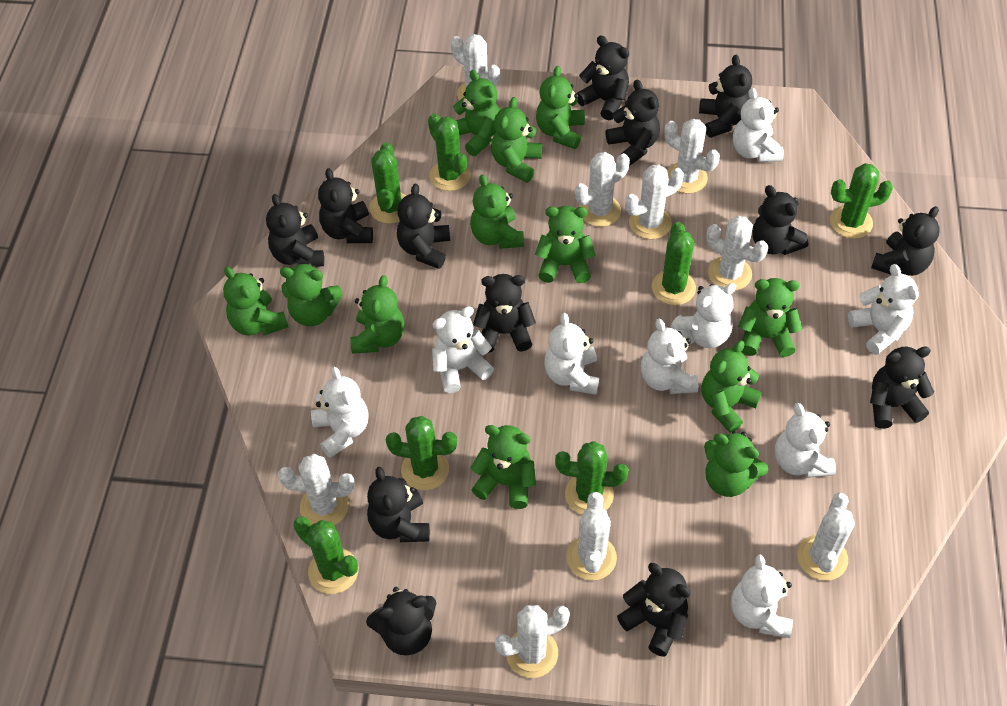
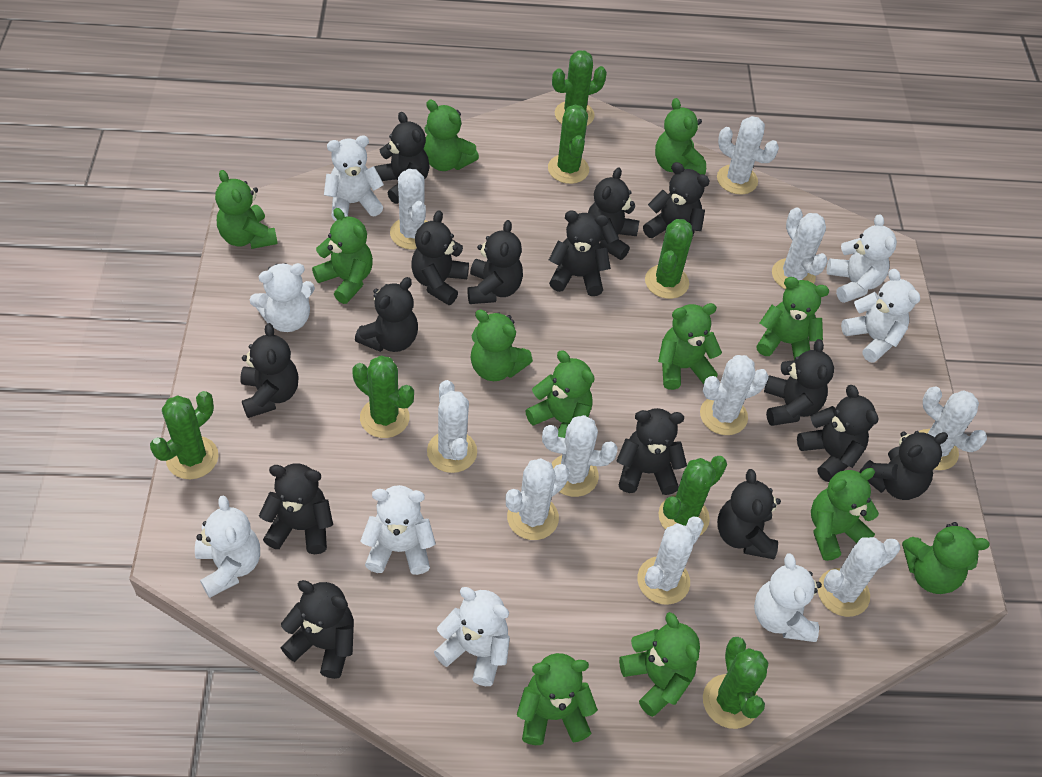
black teddy bear: 13 -> 15
white cactus: 9 -> 10
white teddy bear: 9 -> 8

